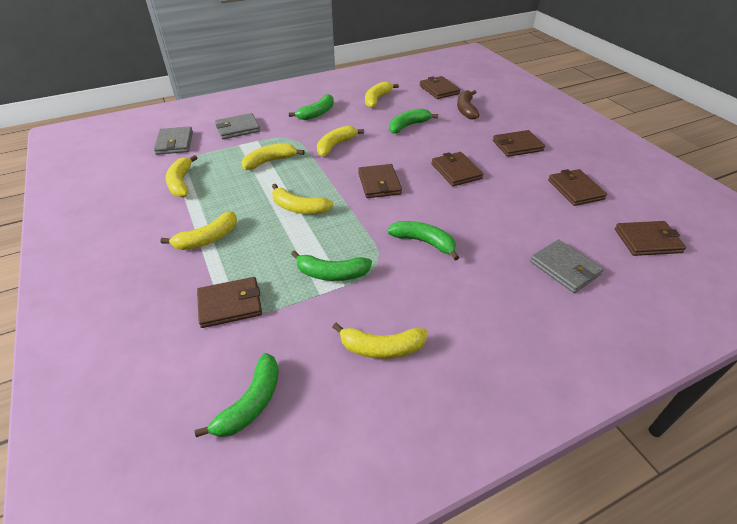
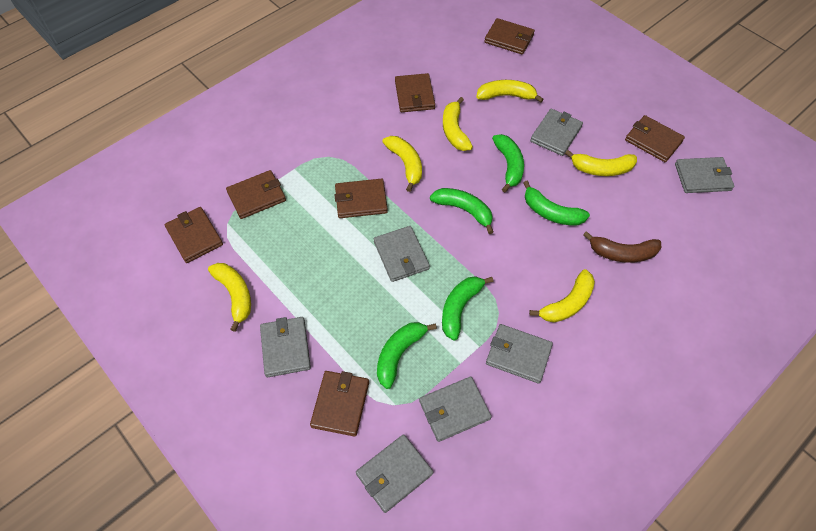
grey wallet: 3 -> 7
yellow banana: 7 -> 6

